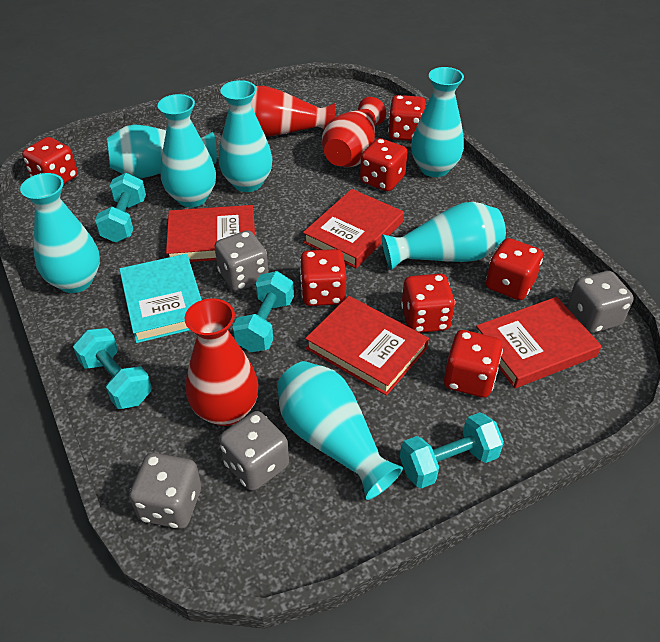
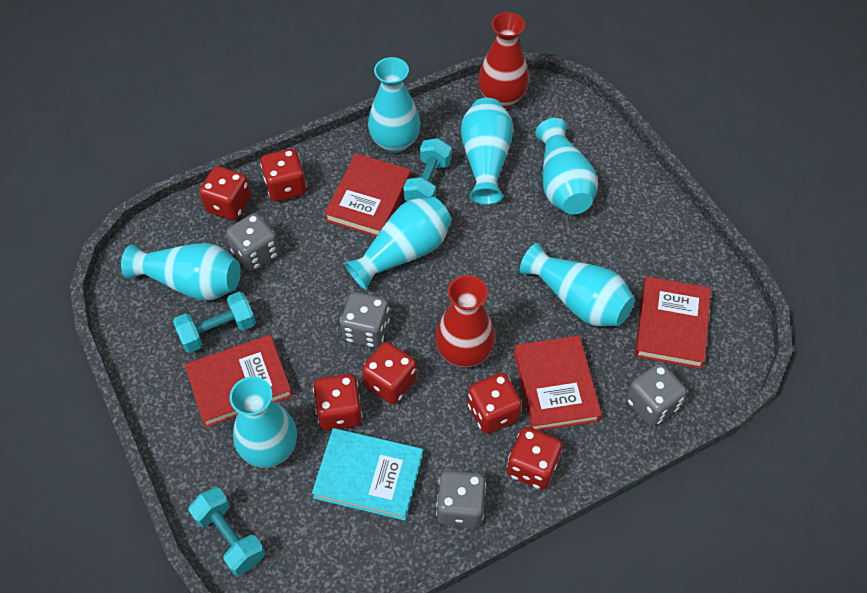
red dice: 7 -> 6
red vase: 3 -> 2
turquoise dumbbell: 4 -> 3

